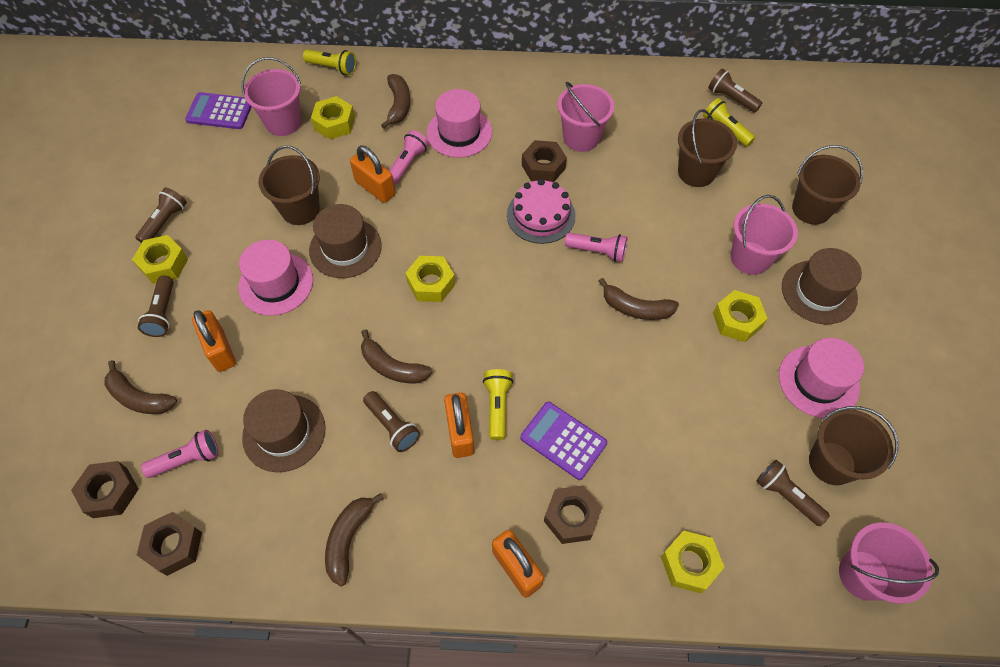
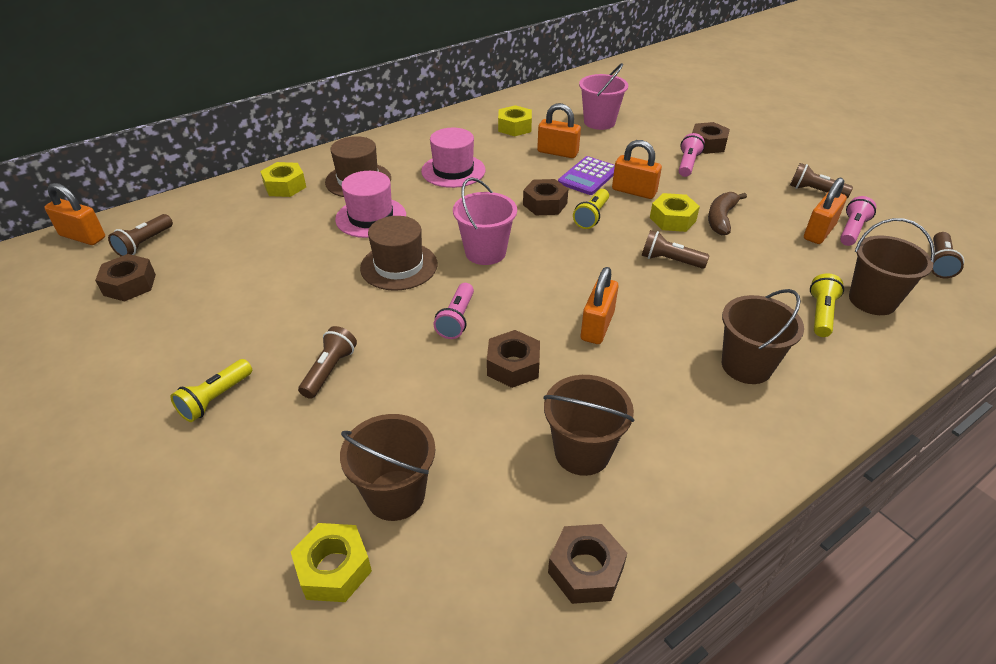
brown banana: 5 -> 1
brown hat: 3 -> 2
brown nut: 4 -> 5
orange padlock: 4 -> 5
pink bucket: 4 -> 2
pink cake: 1 -> 0
pink hat: 3 -> 2
purple calculator: 2 -> 1
yellow nut: 5 -> 4

